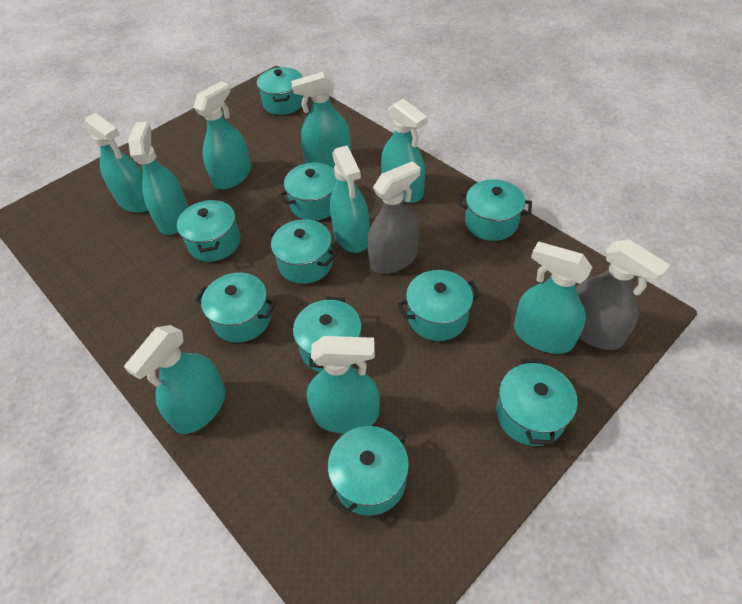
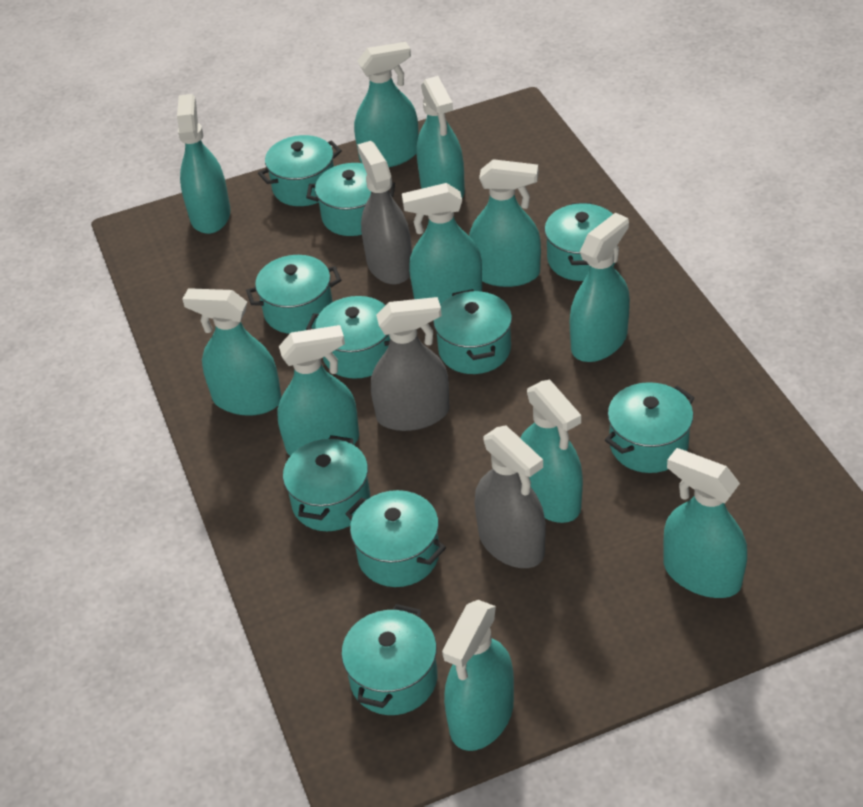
grey spray bottle: 2 -> 3
turquoise spray bottle: 9 -> 11

